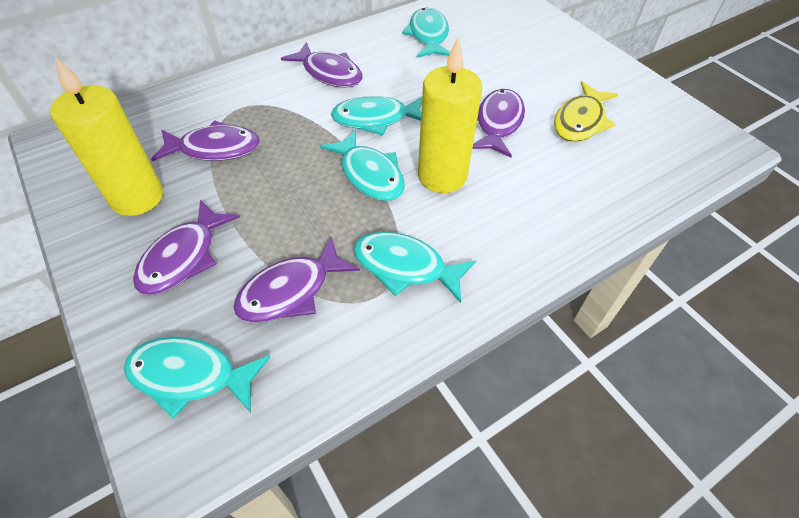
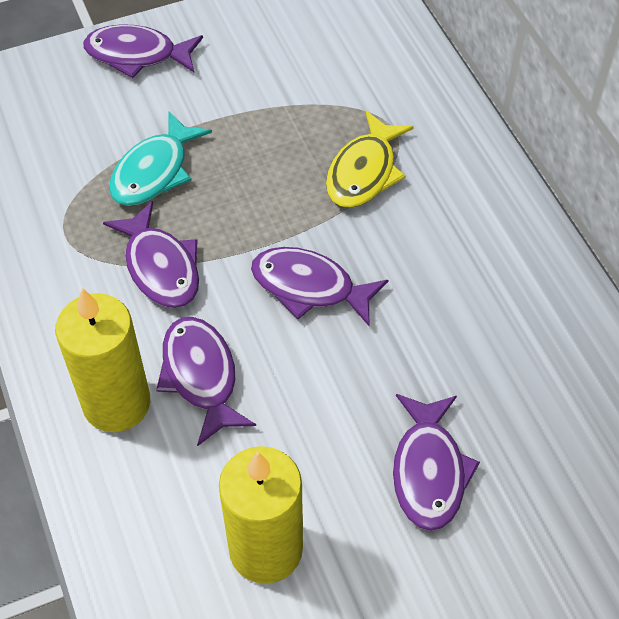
turquoise fish: 5 -> 1

